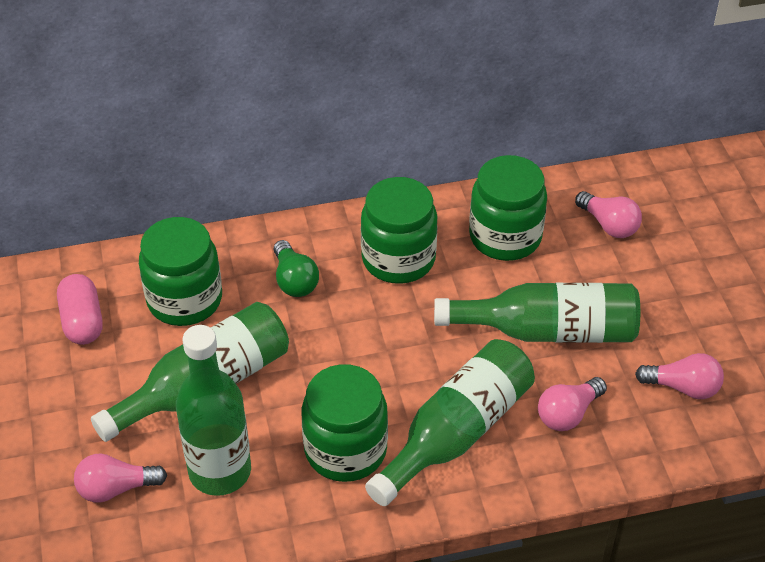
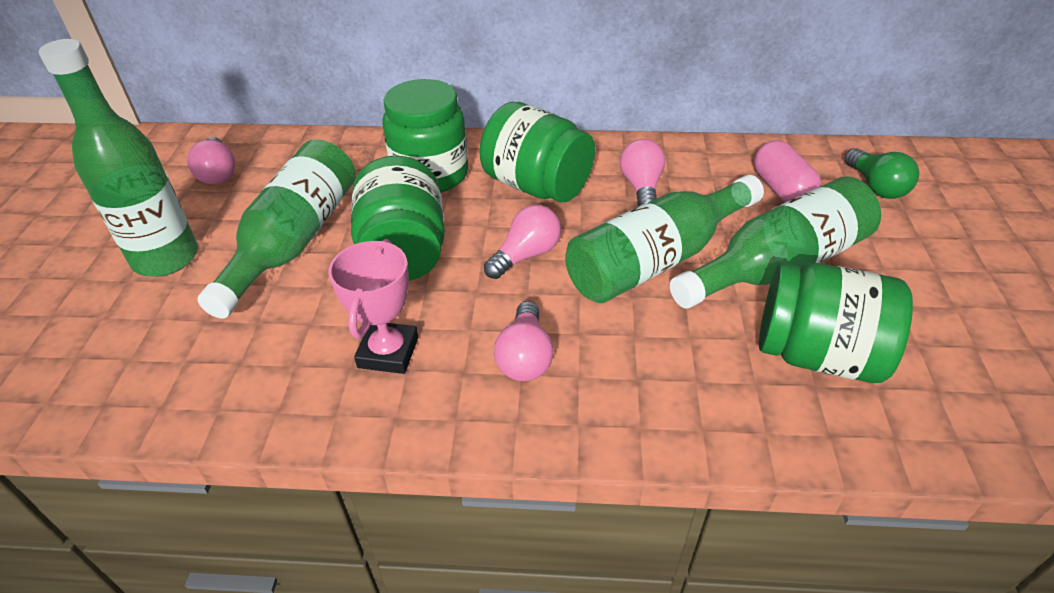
pink trophy: 0 -> 1

